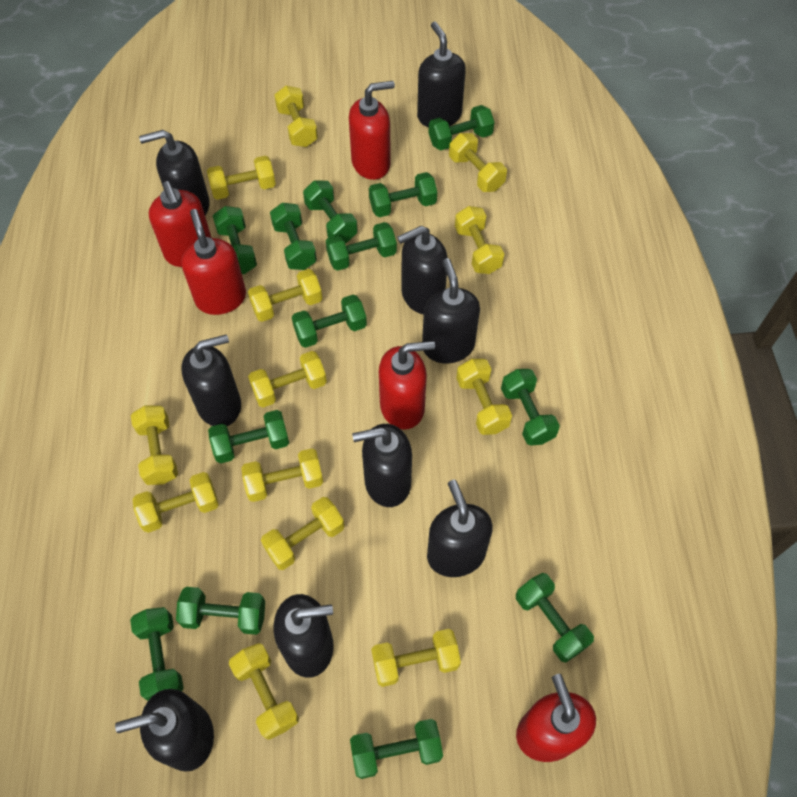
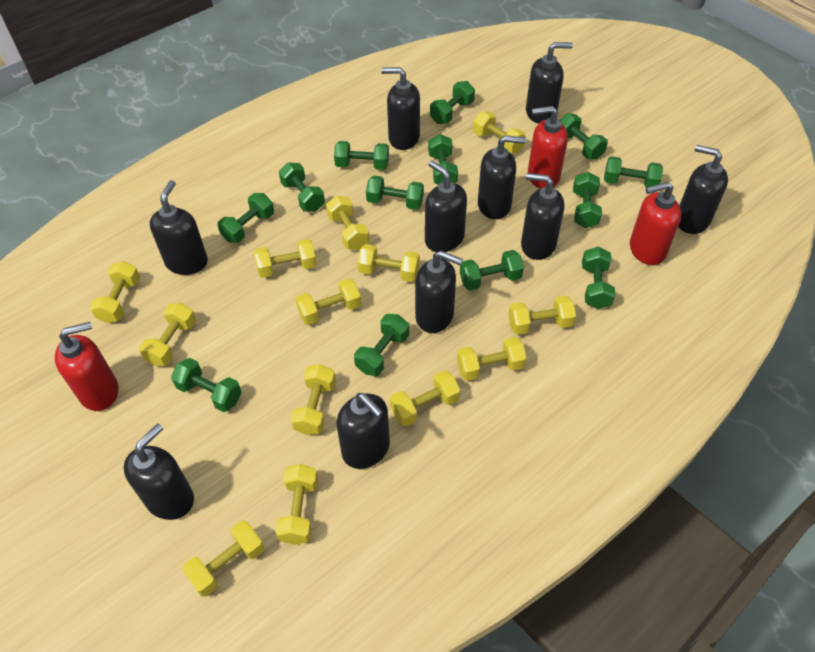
black soap dispenser: 9 -> 10
red soap dispenser: 5 -> 3

